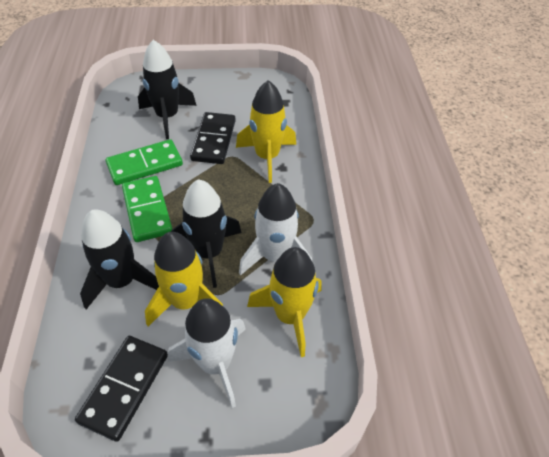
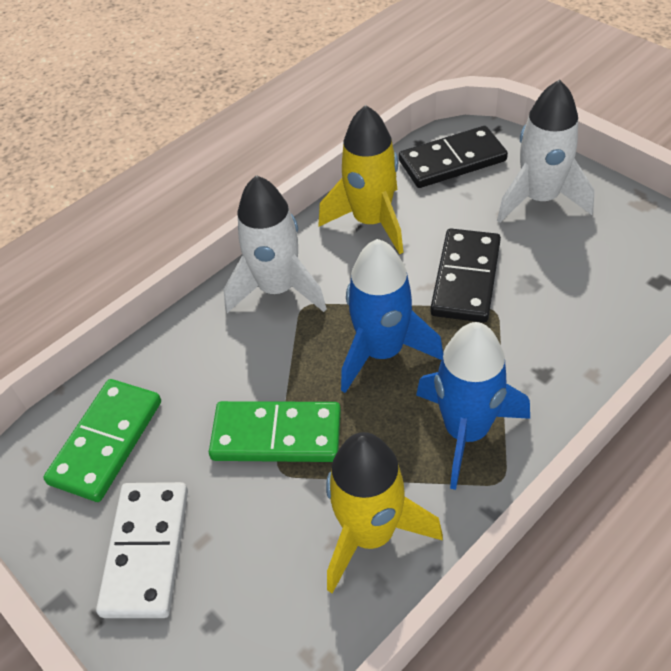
black rocket: 3 -> 0
blue rocket: 0 -> 2
white domino: 0 -> 1
yellow rocket: 3 -> 2

